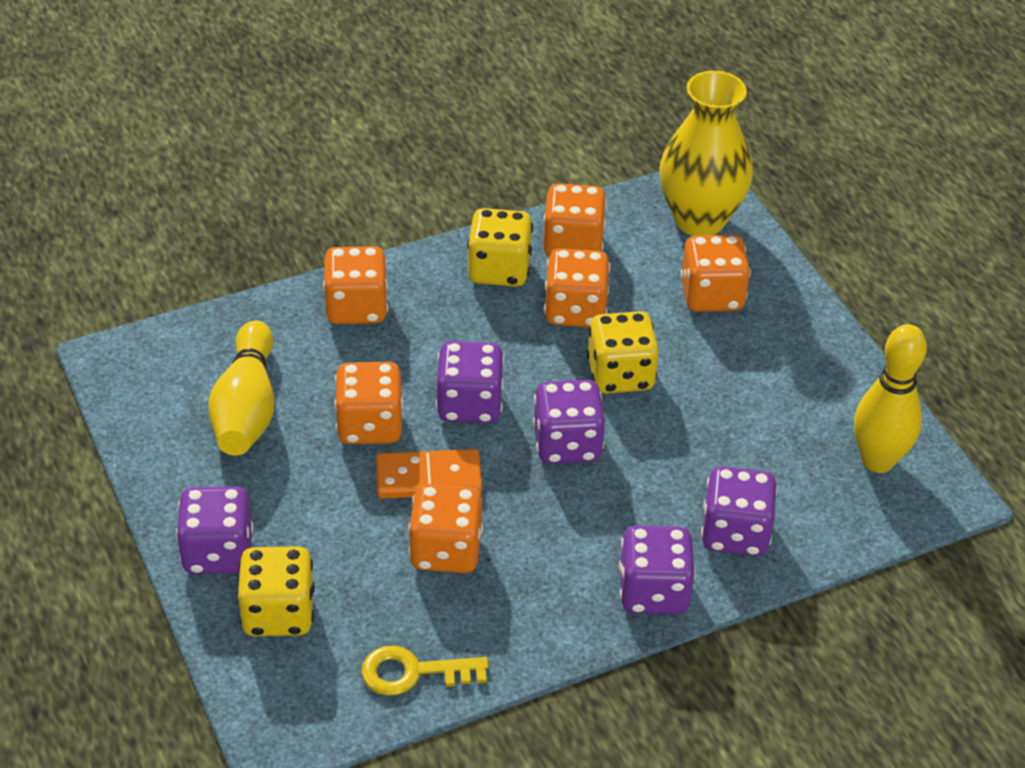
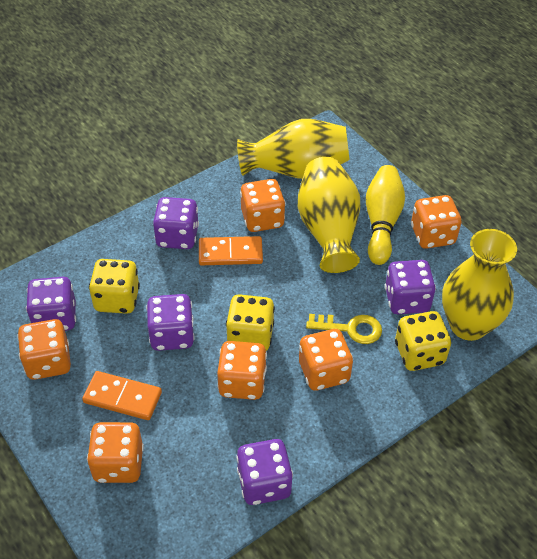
orange domino: 1 -> 2
yellow bowling pin: 2 -> 1
yellow vase: 1 -> 3

